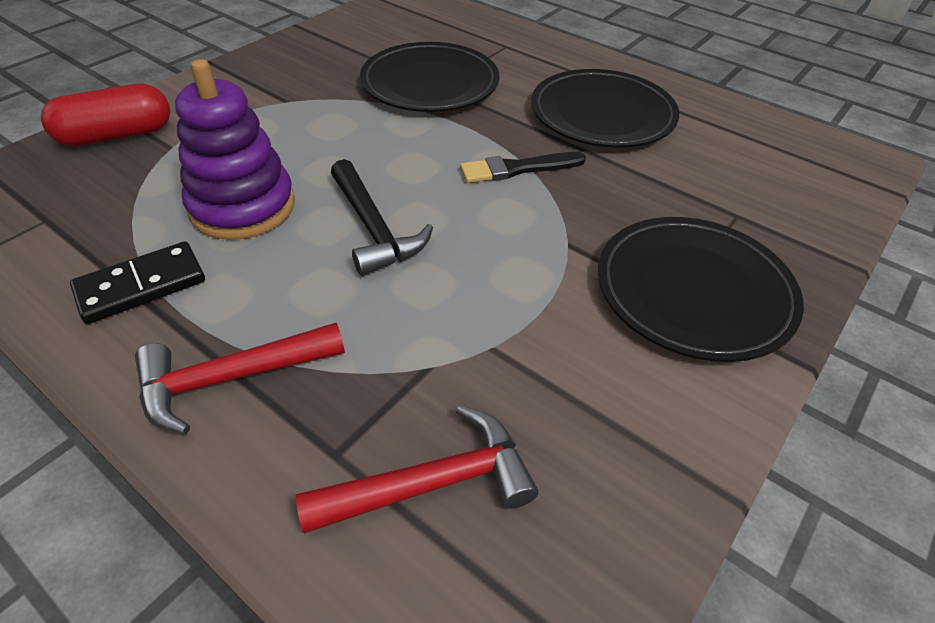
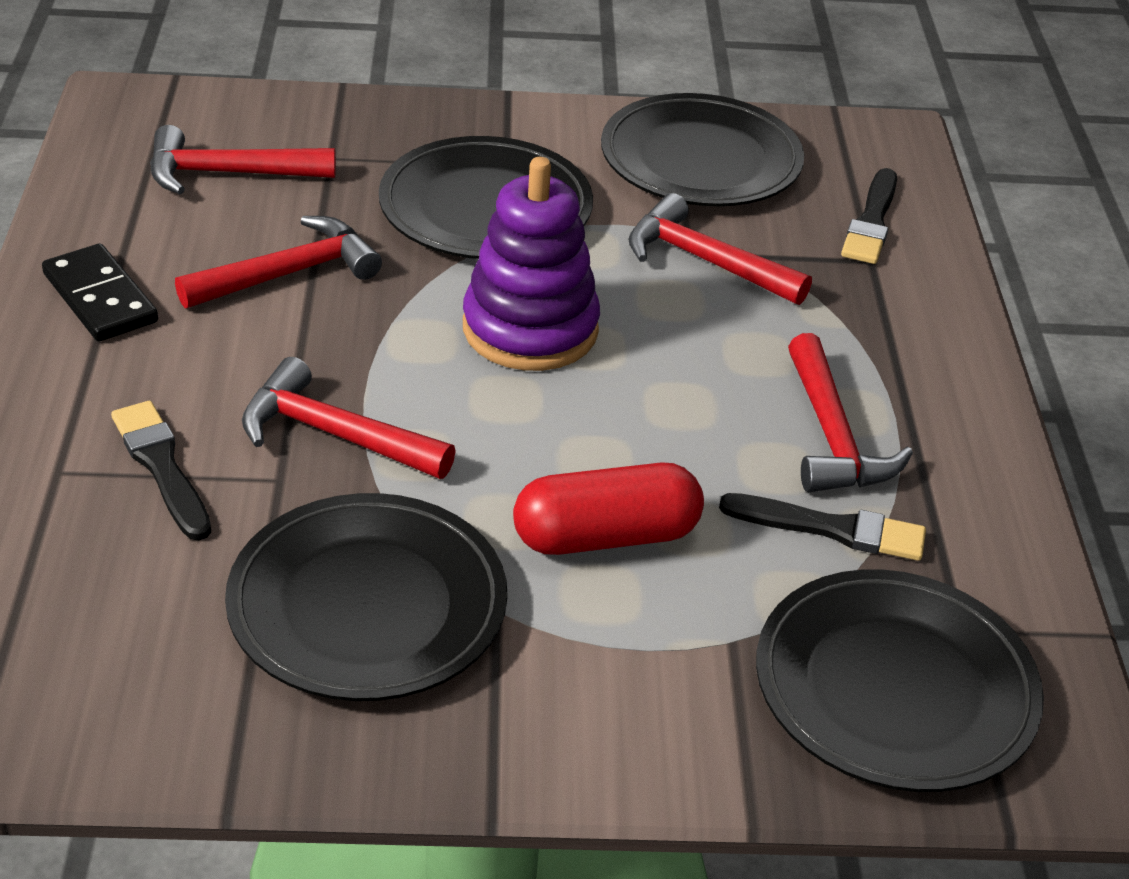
black brush: 1 -> 3
black hammer: 1 -> 0
black plate: 3 -> 4
red hammer: 2 -> 5

